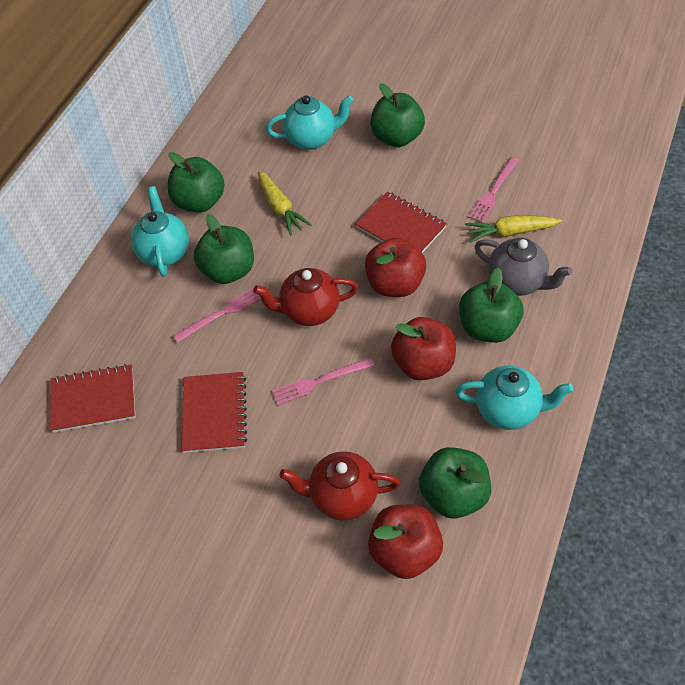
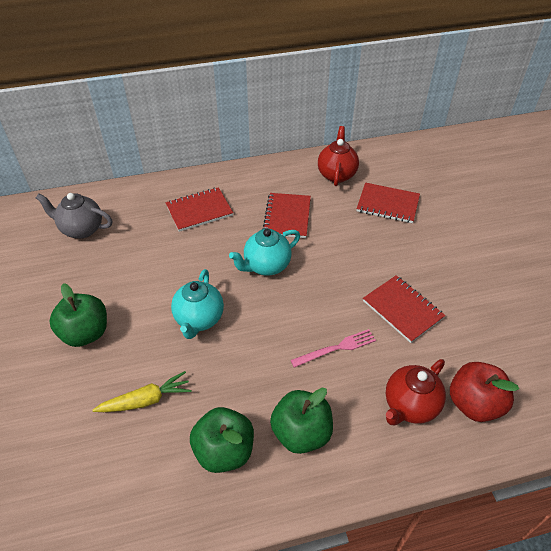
green apple: 5 -> 3
pink fork: 3 -> 1
red apple: 3 -> 1
red notebook: 3 -> 4
turquoise teapot: 3 -> 2
yellow carrot: 2 -> 1

